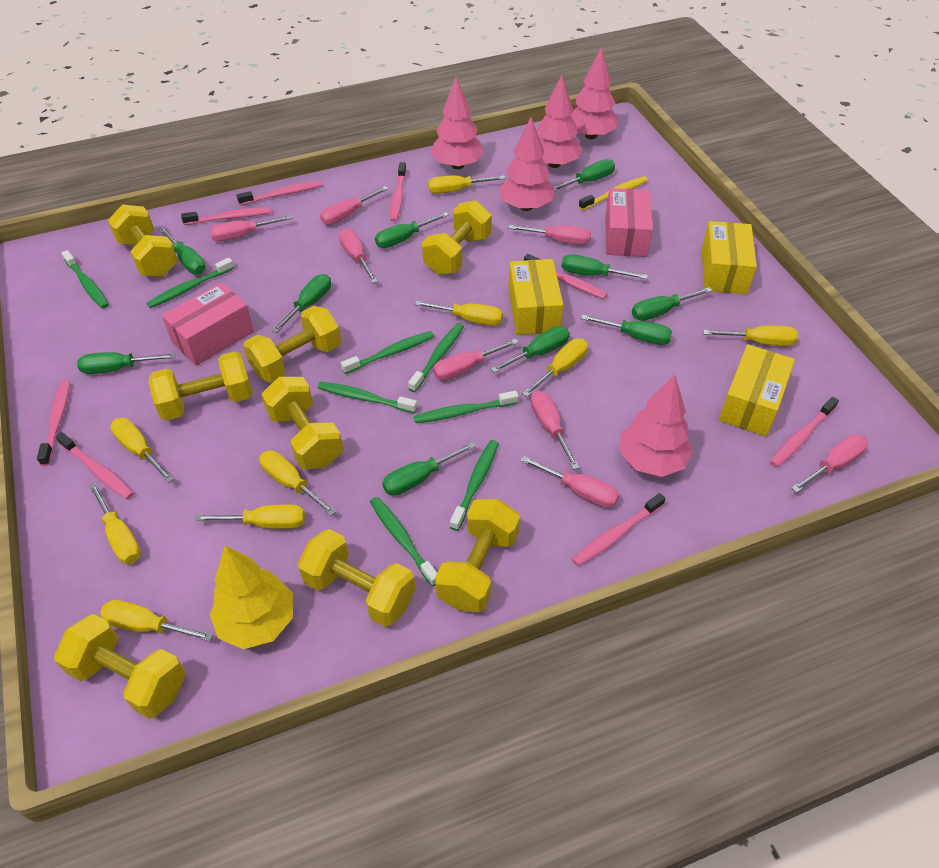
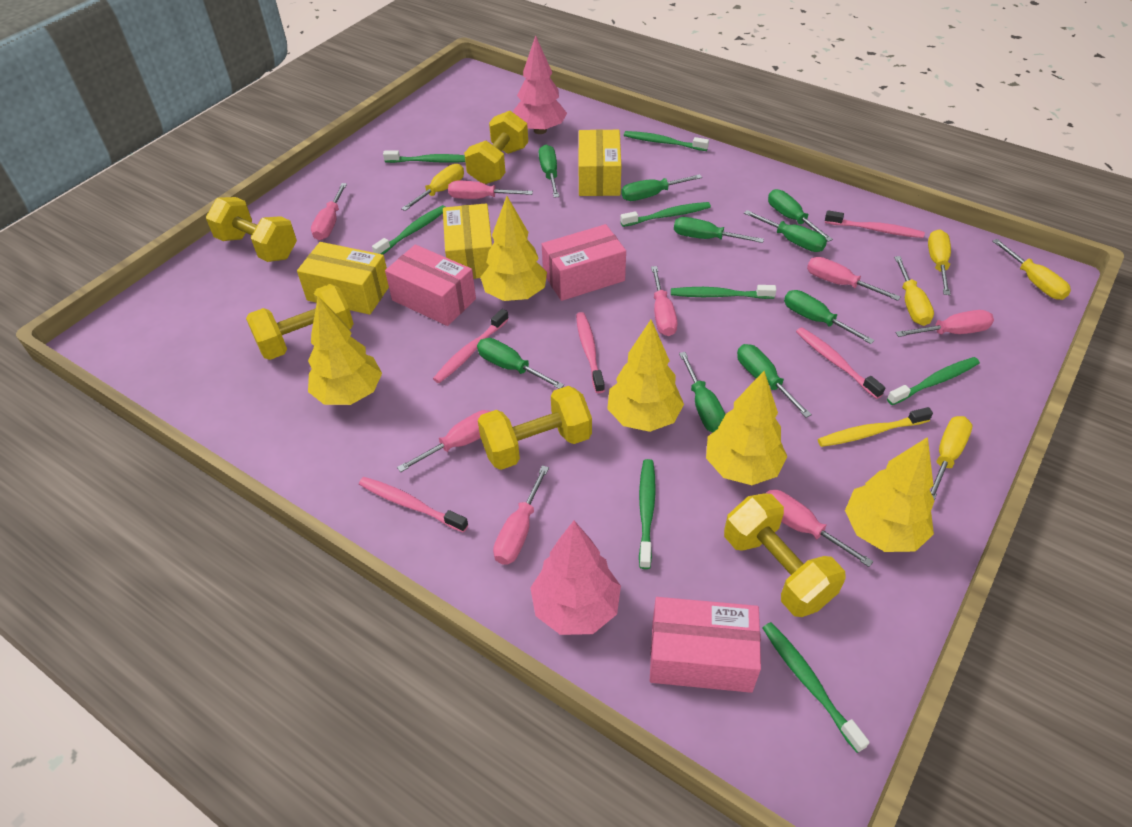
green screwdriver: 10 -> 9
pink box: 2 -> 3
pink toothbrush: 8 -> 5
pink tree: 5 -> 2
yellow dumbbell: 8 -> 5
yellow screwdriver: 9 -> 5
yellow tree: 1 -> 5

